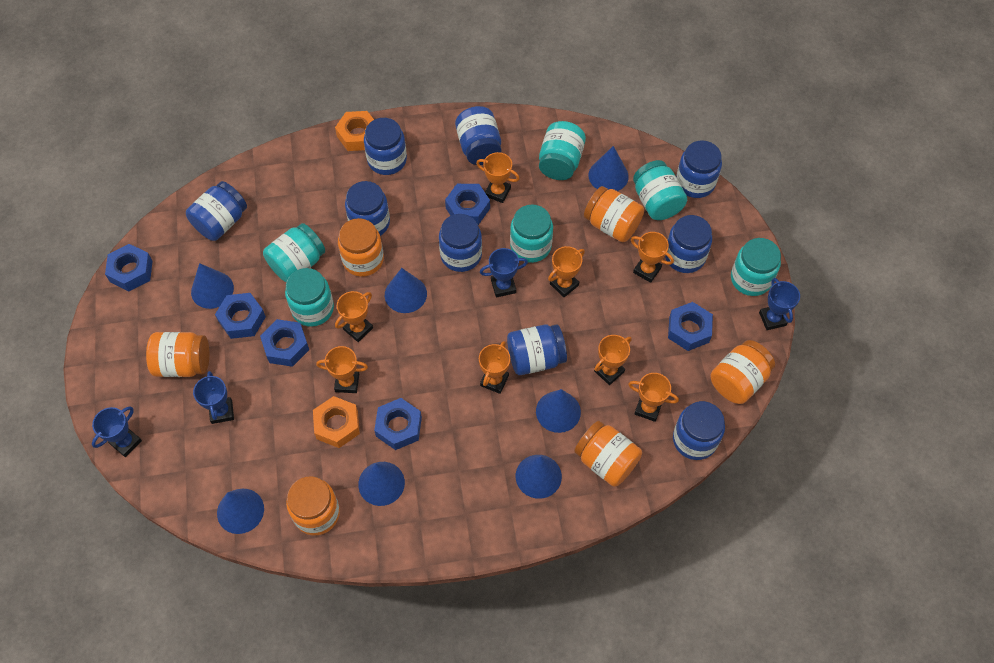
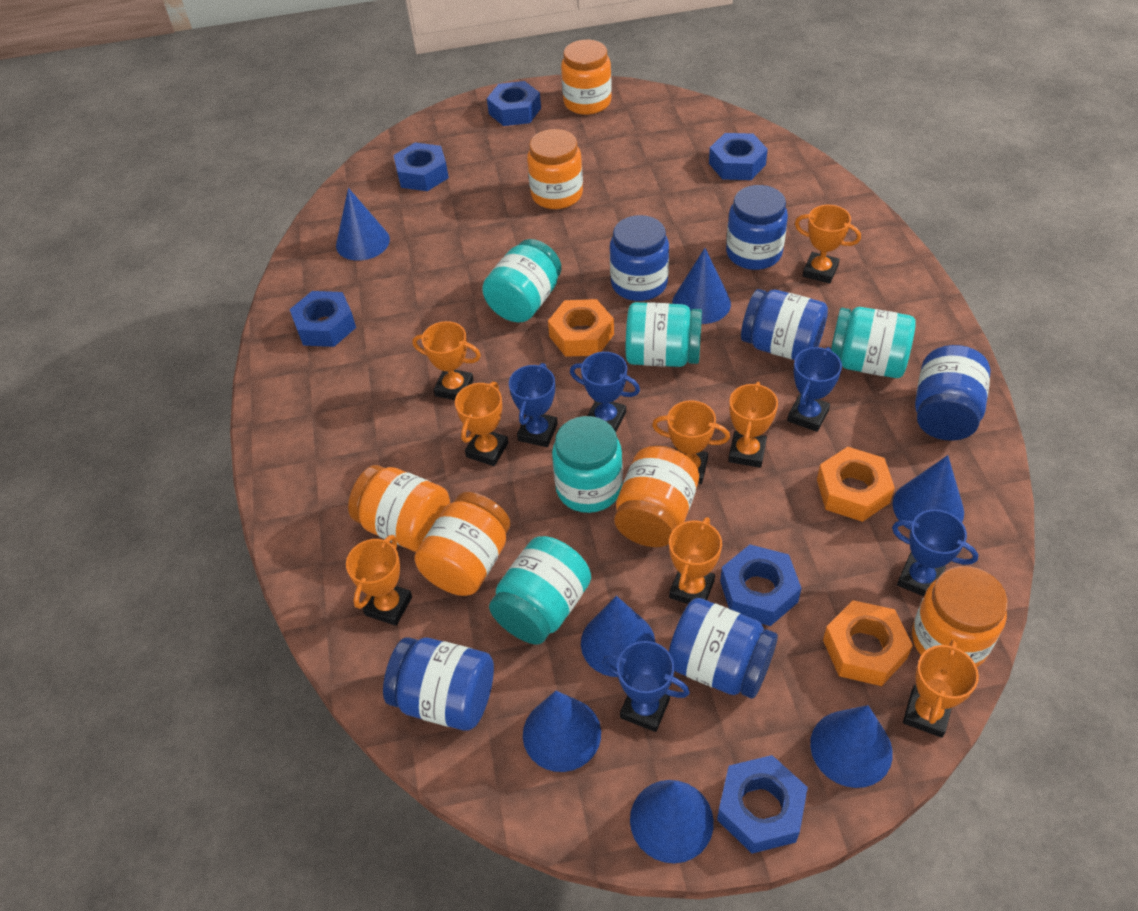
blue jar: 9 -> 6
blue trophy: 4 -> 5
orange nut: 2 -> 3
turquoise jar: 6 -> 5

